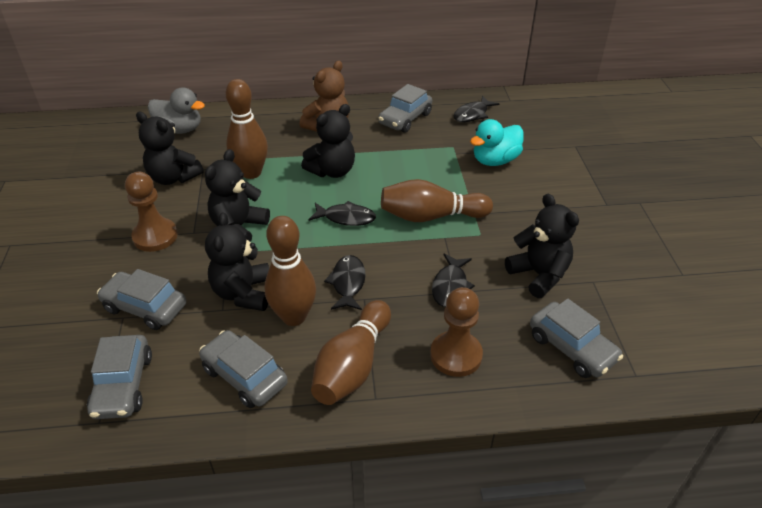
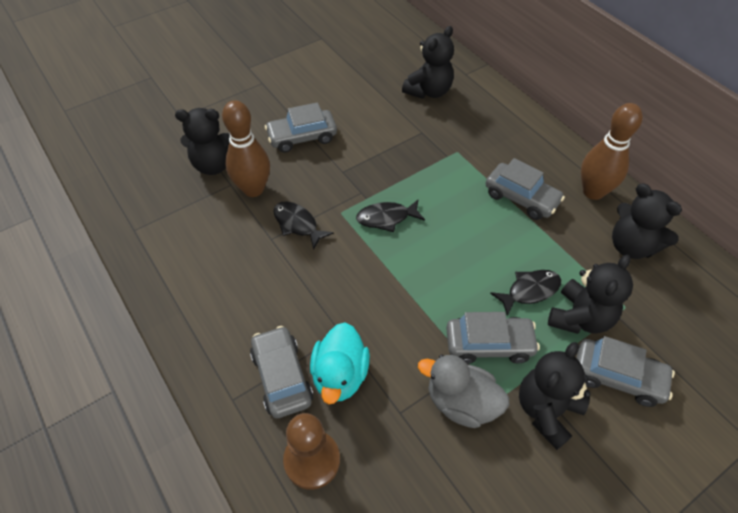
black fish: 4 -> 3
brown bowling pin: 4 -> 2
brown pawn: 2 -> 1
brown teddy bear: 1 -> 0

